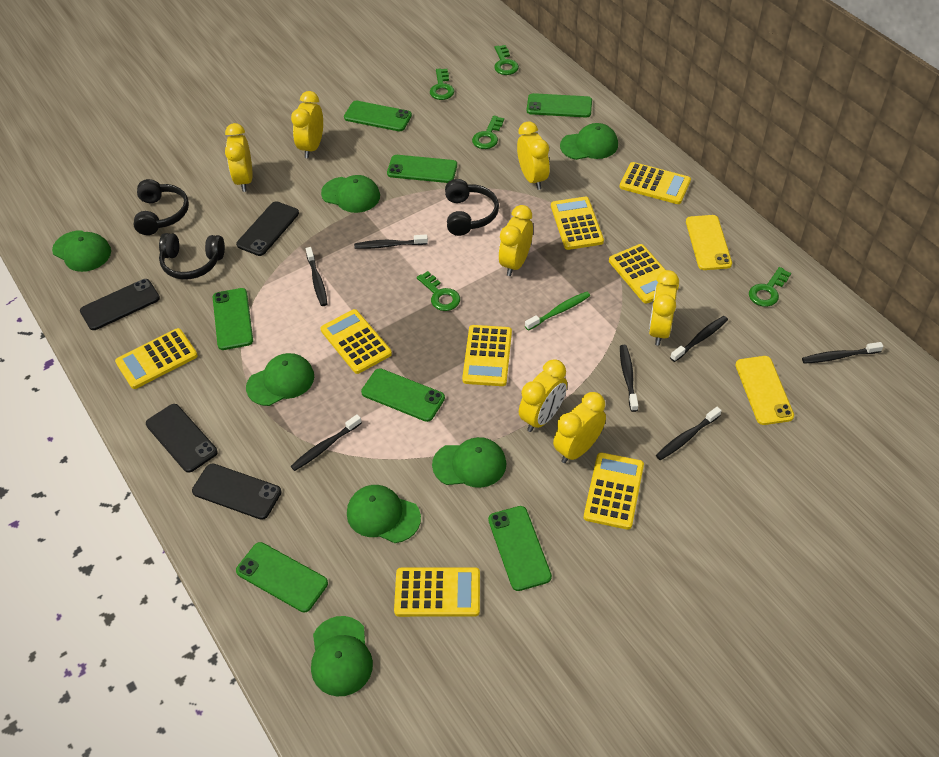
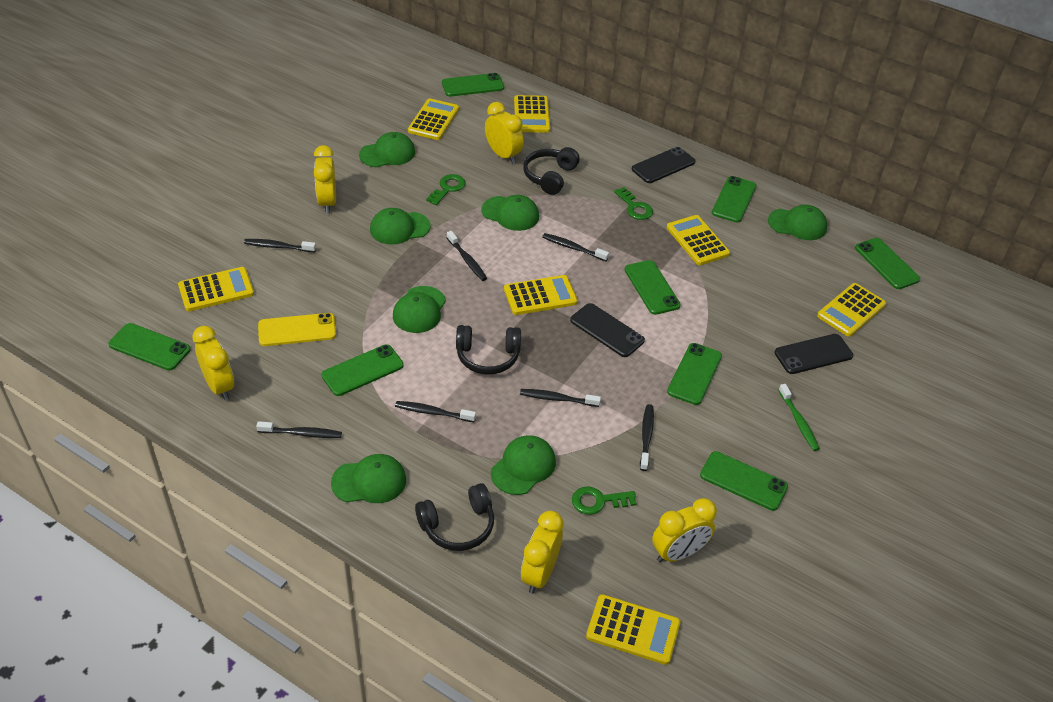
black phone: 4 -> 3
green key: 5 -> 3
green phone: 7 -> 8
yellow calculator: 8 -> 7
yellow clock: 7 -> 5
yellow phone: 2 -> 1

